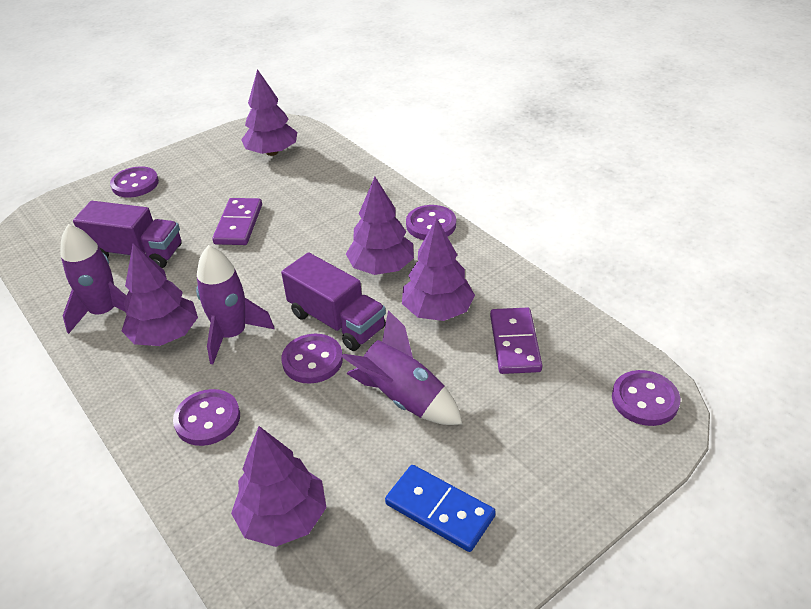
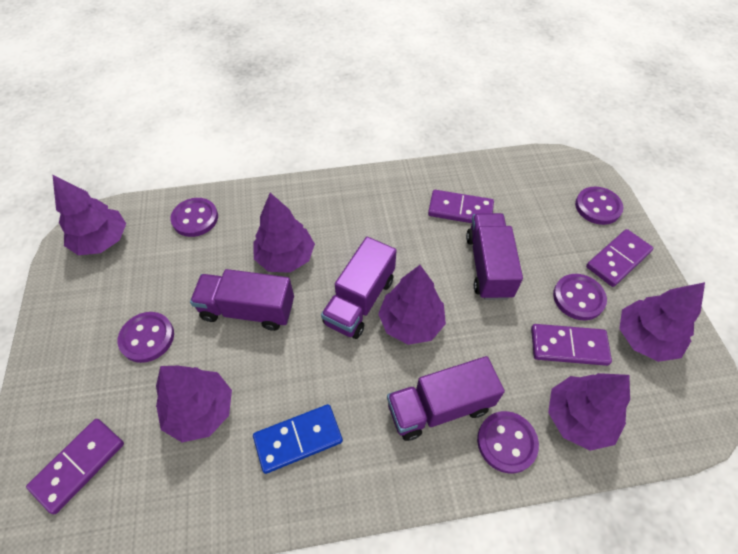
purple domino: 2 -> 4
purple rocket: 3 -> 0
purple tree: 5 -> 6
purple truck: 2 -> 4

